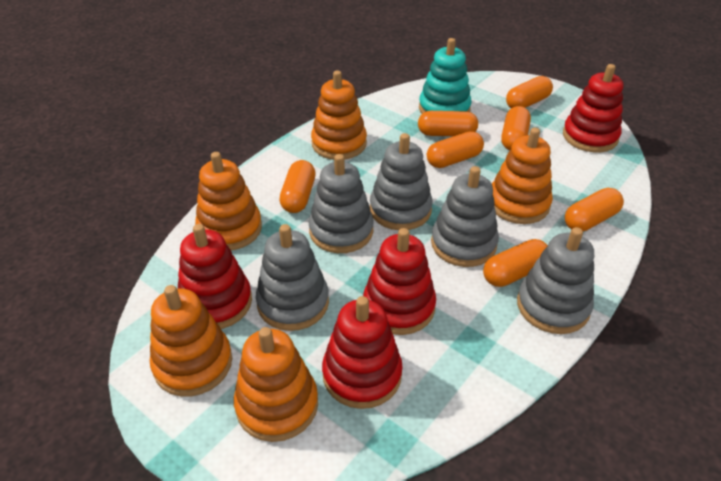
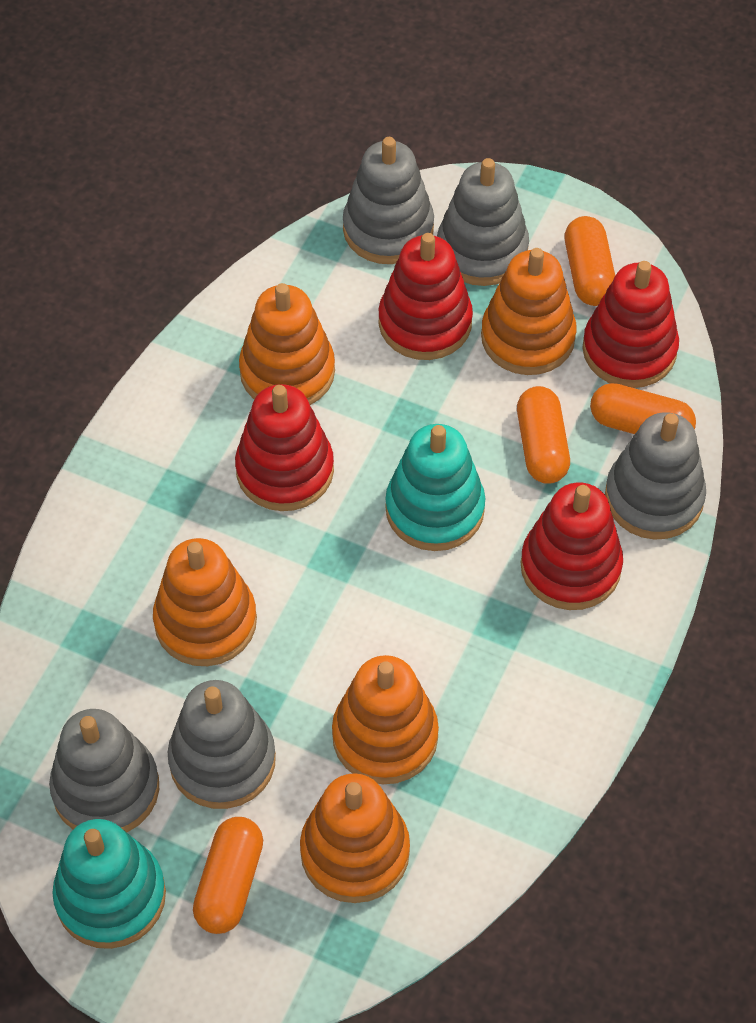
orange capsule: 7 -> 4
turquoise stacking toy: 1 -> 2

